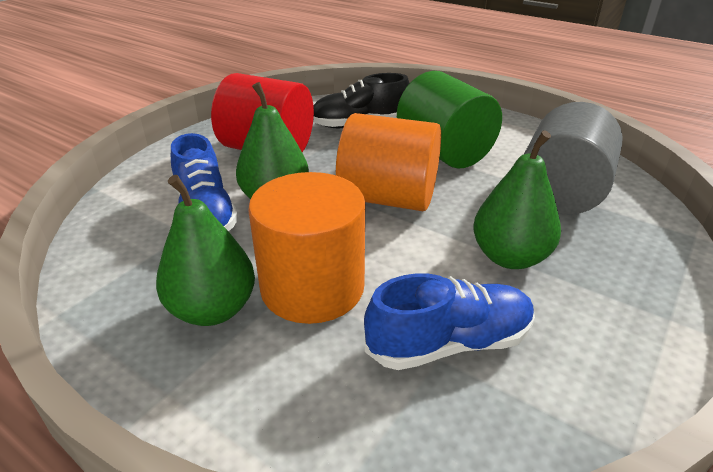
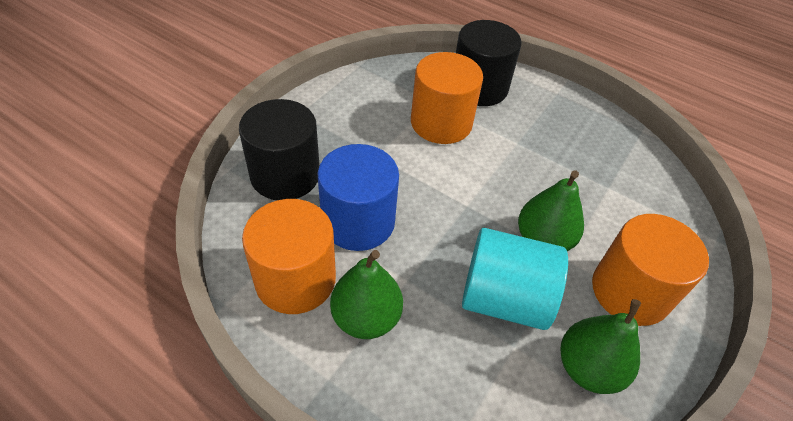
black cylinder: 0 -> 2
black shoe: 1 -> 0
blue cylinder: 0 -> 1
blue shoe: 2 -> 0
green cylinder: 1 -> 0
grey cylinder: 1 -> 0
orange cylinder: 2 -> 3
red cylinder: 1 -> 0
turquoise cylinder: 0 -> 1

